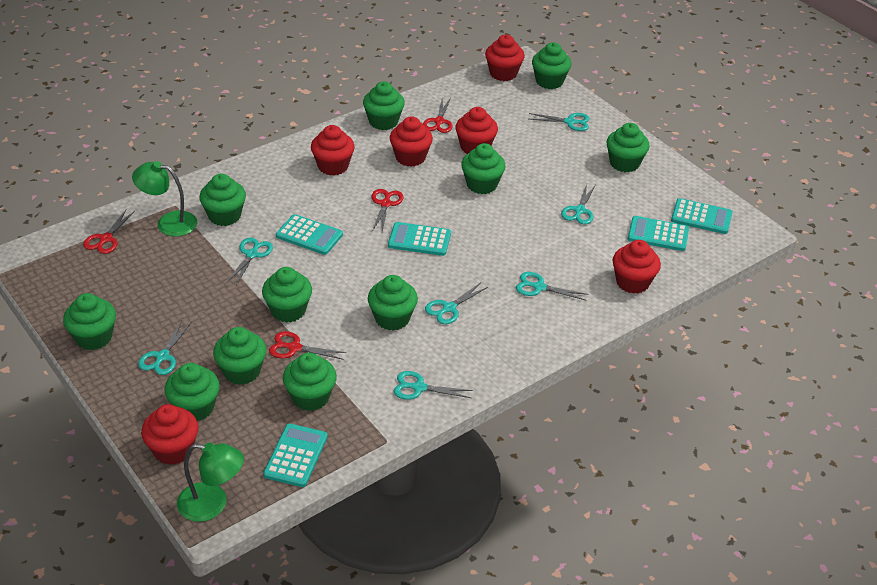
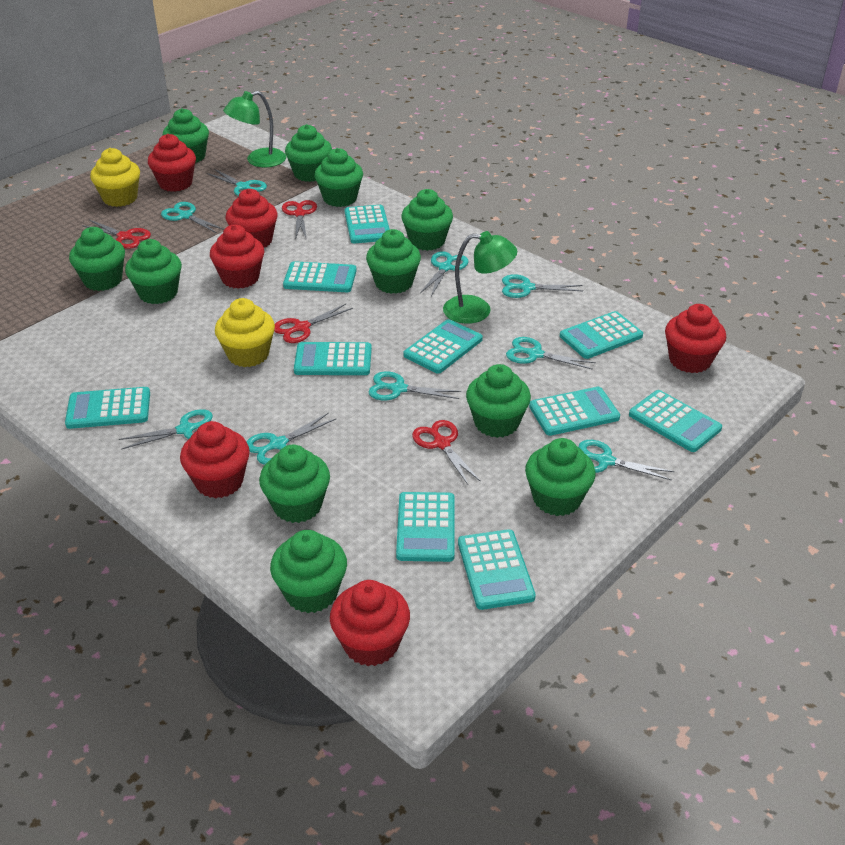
turquoise calculator: 5 -> 10
turquoise scissors: 7 -> 9
yellow cupcake: 0 -> 2

